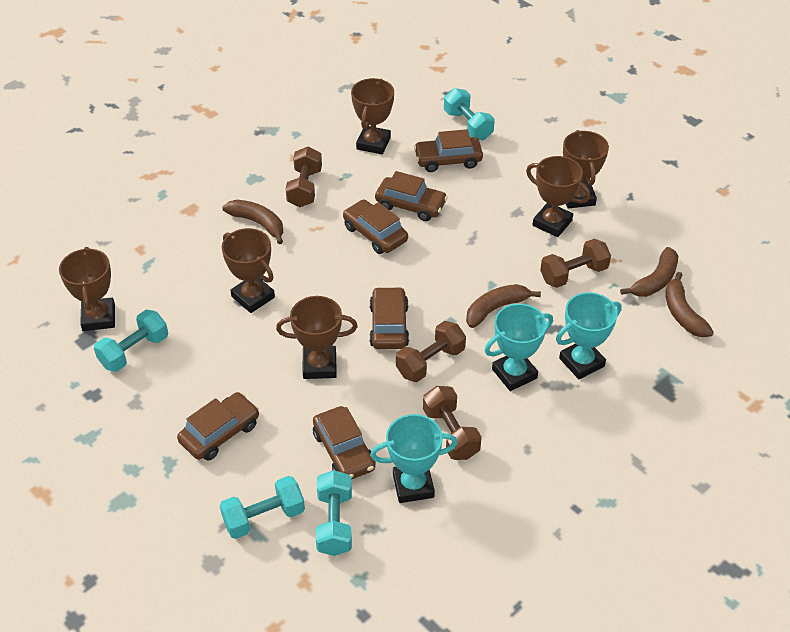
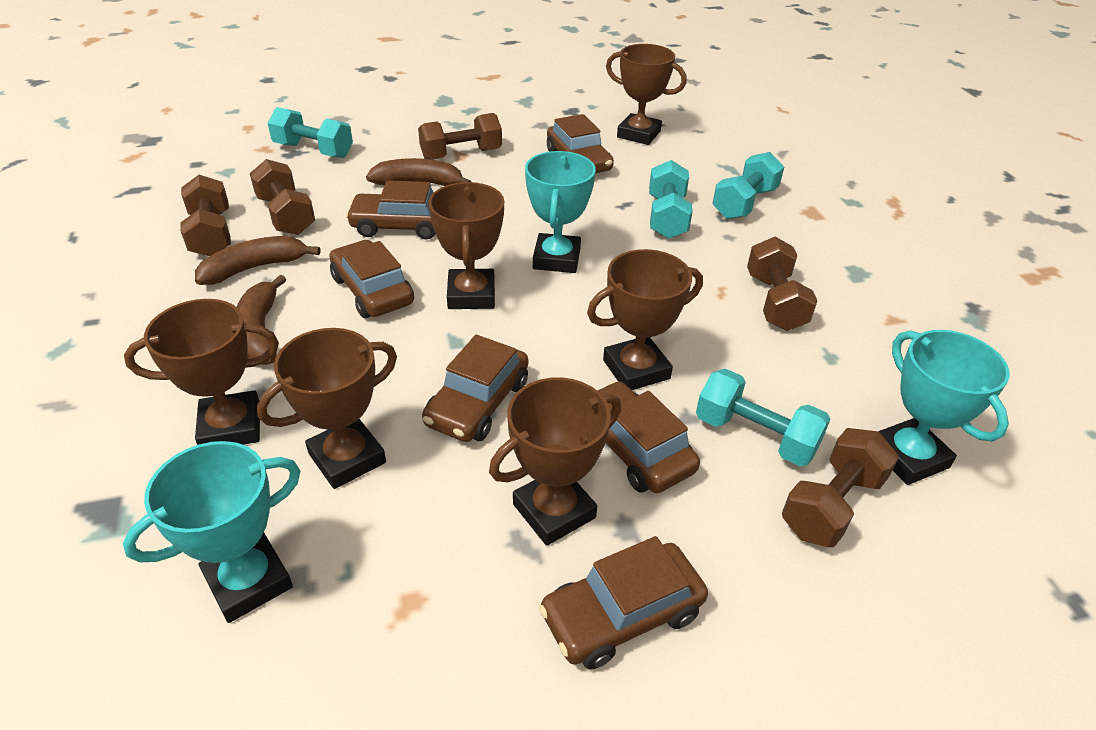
brown banana: 4 -> 3
brown dumbbell: 4 -> 5

